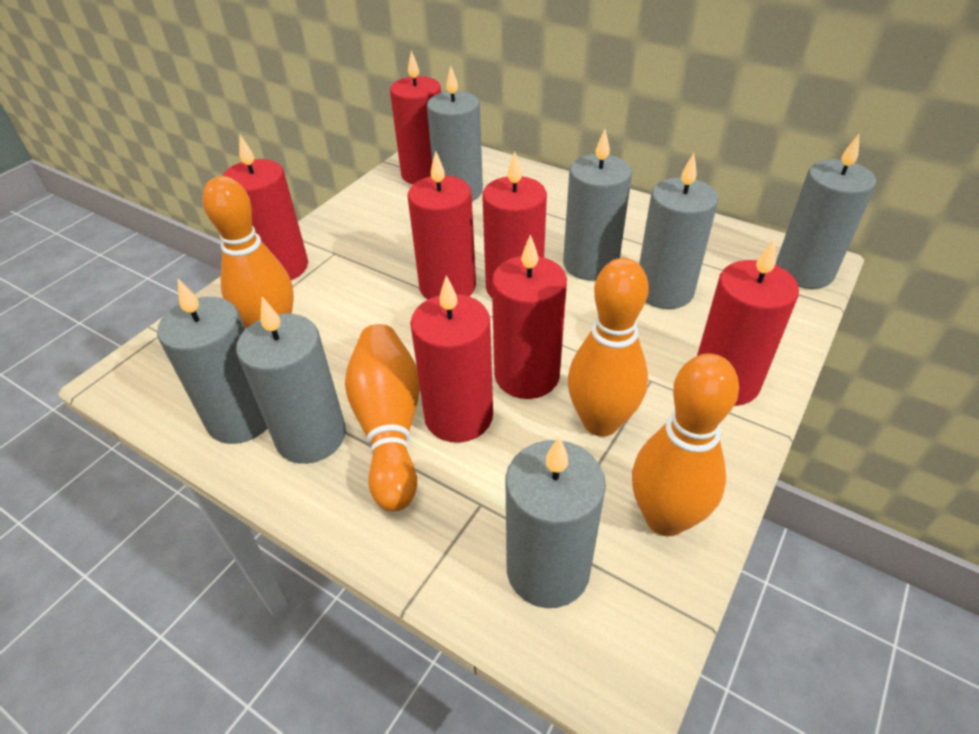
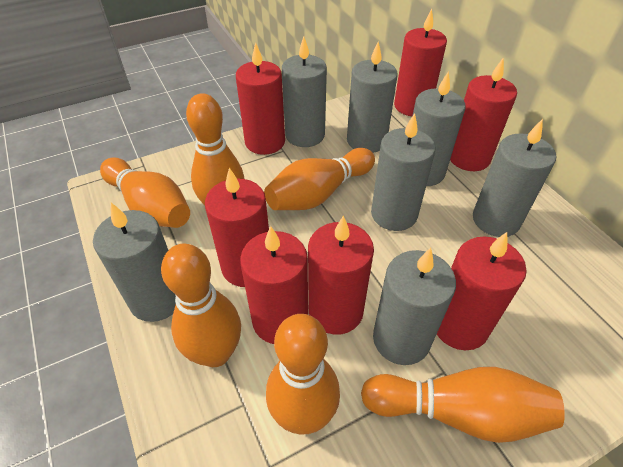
orange bowling pin: 4 -> 6

